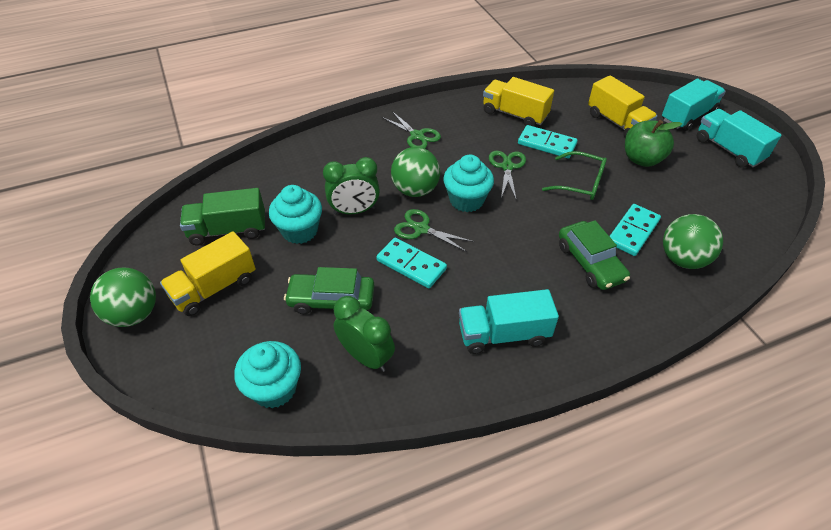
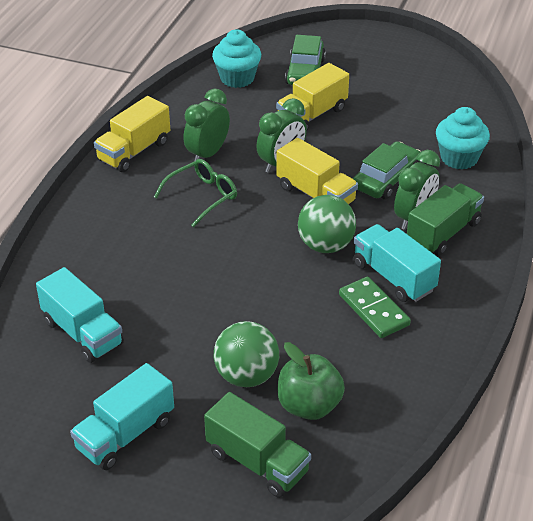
green ball: 3 -> 2
green clock: 2 -> 3
green domino: 0 -> 1
green scissors: 3 -> 0
green truck: 1 -> 2
turquoise cupcake: 3 -> 2
turquoise domino: 3 -> 0

